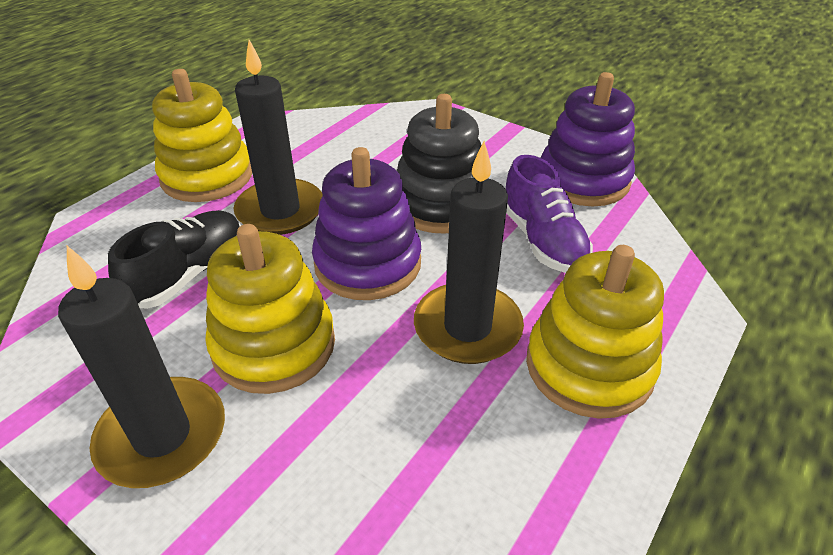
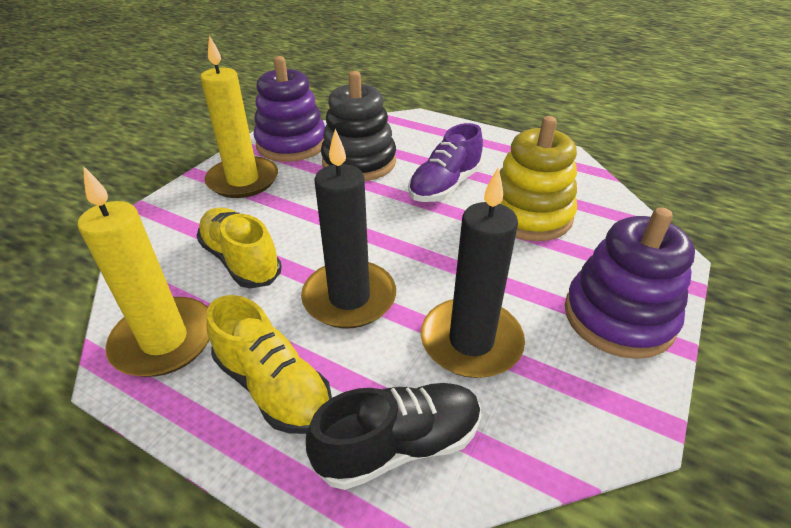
black candle: 3 -> 2
yellow candle: 0 -> 2
yellow shoe: 0 -> 2
yellow stacking toy: 3 -> 1

